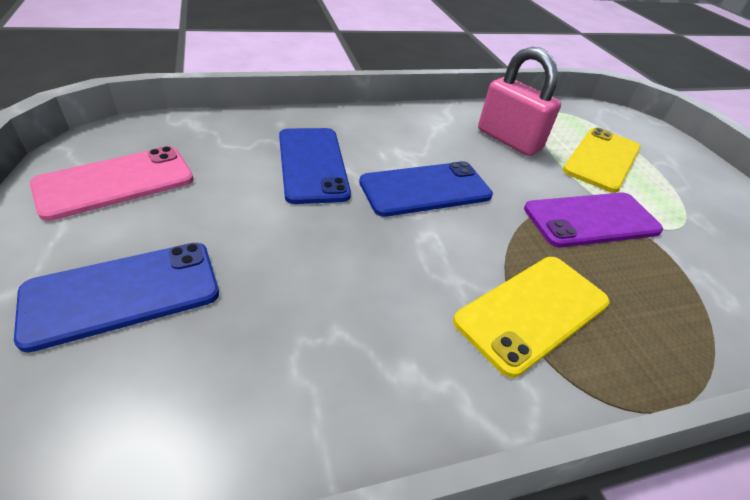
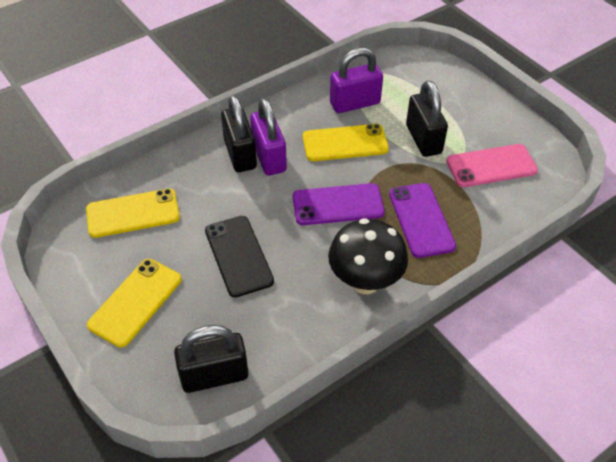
black mushroom: 0 -> 1
black padlock: 0 -> 3
black phone: 0 -> 1
blue phone: 3 -> 0
pink padlock: 1 -> 0
purple padlock: 0 -> 2
purple phone: 1 -> 2
yellow phone: 2 -> 3

